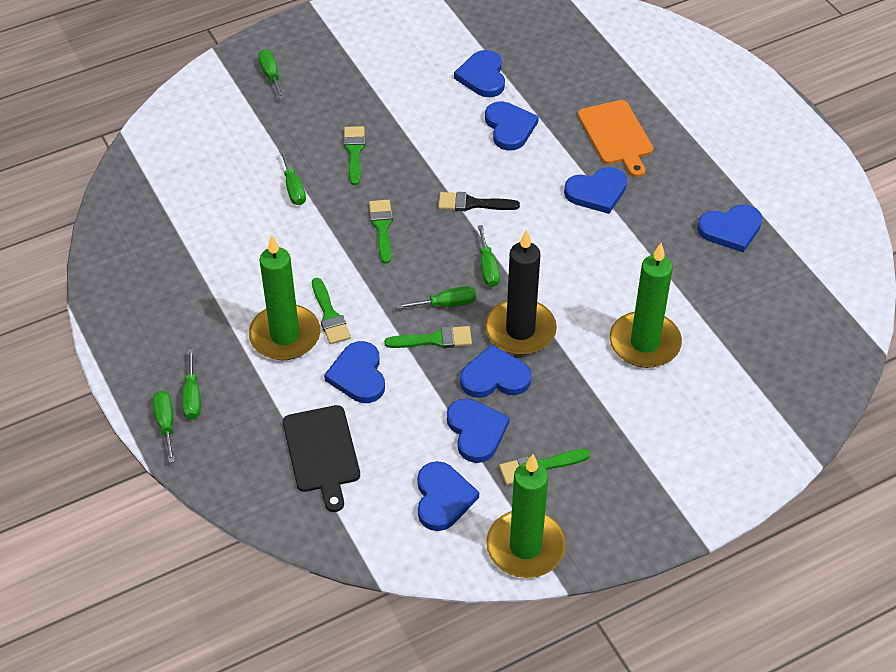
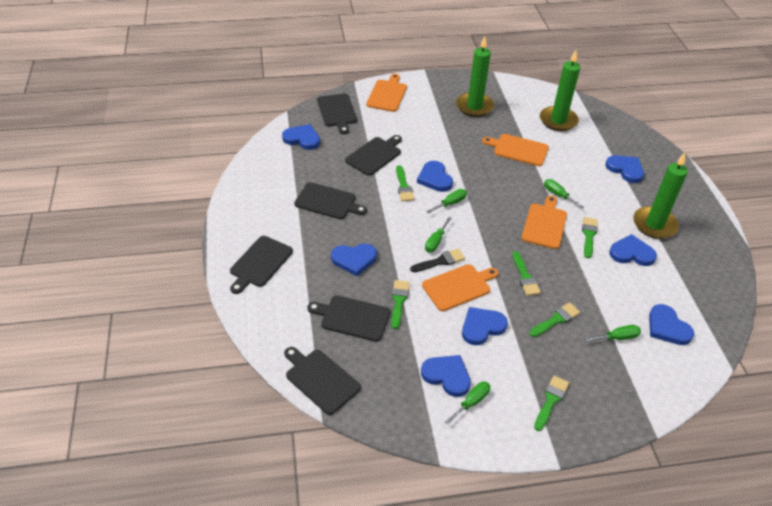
black candle: 1 -> 0
black cutting board: 1 -> 6
green brush: 5 -> 6
green screwdriver: 6 -> 5
orange cutting board: 1 -> 4

